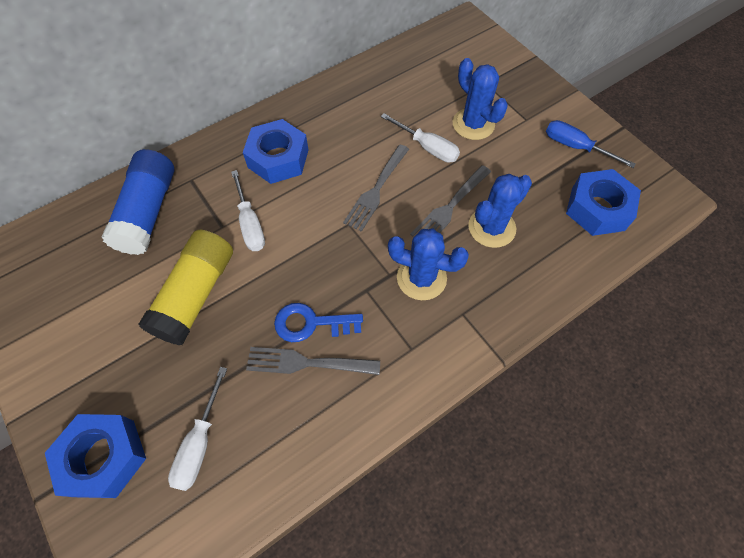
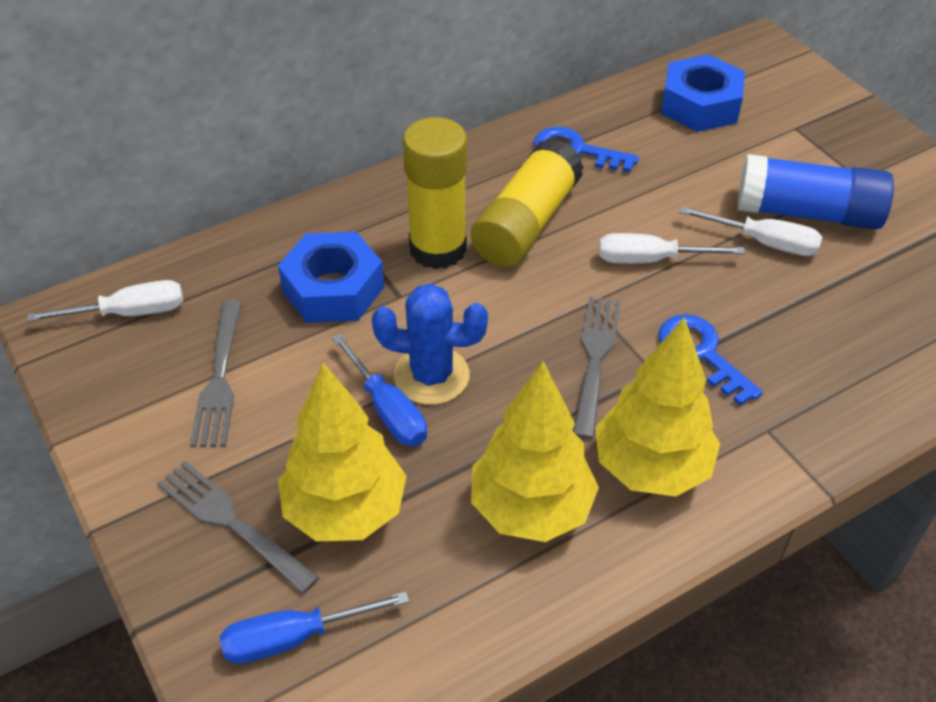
blue cactus: 3 -> 1
blue key: 1 -> 2
blue nut: 3 -> 2
blue screwdriver: 1 -> 2
yellow glue stick: 1 -> 2
yellow tree: 0 -> 3

